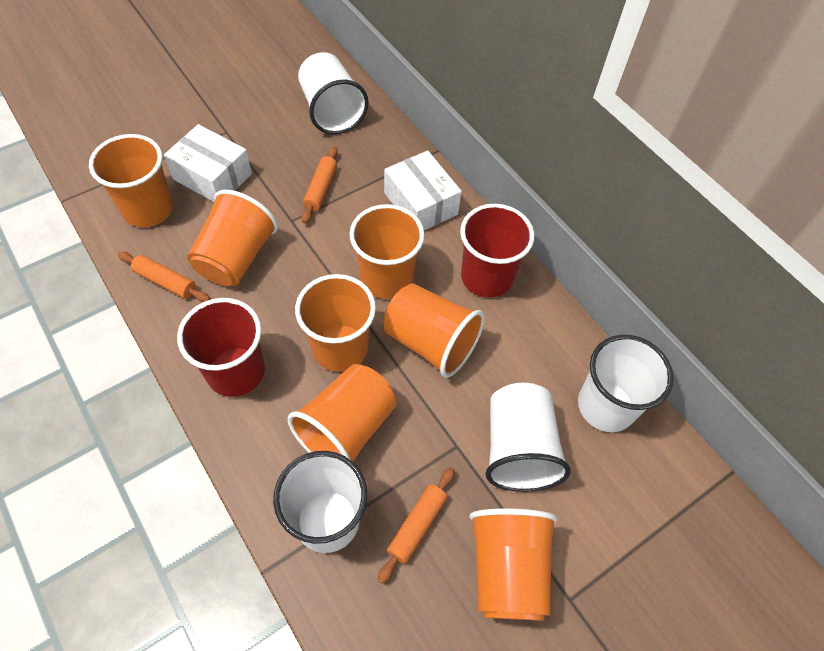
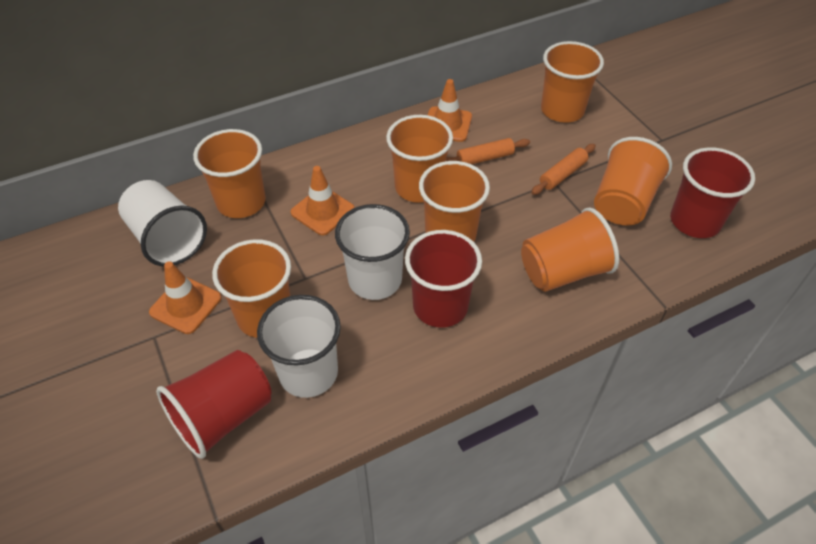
orange rolling pin: 3 -> 2
orange traffic cone: 0 -> 3
red cup: 2 -> 3
white box: 2 -> 0
white cup: 4 -> 3

